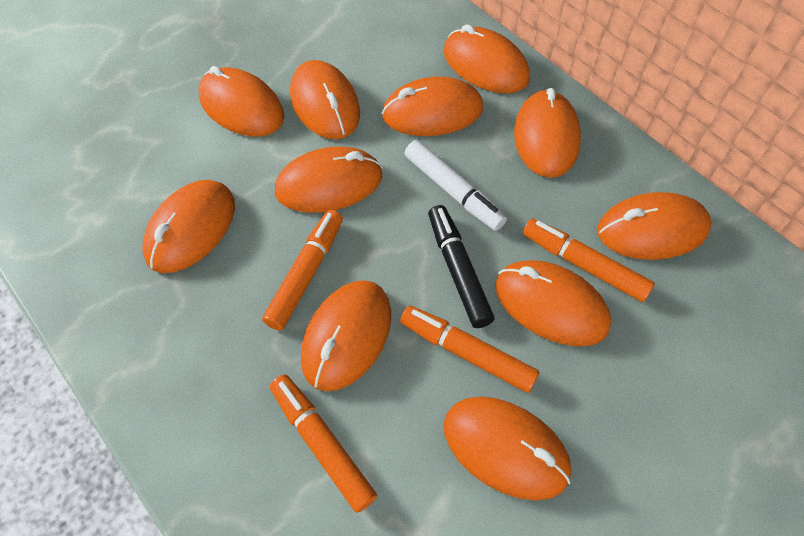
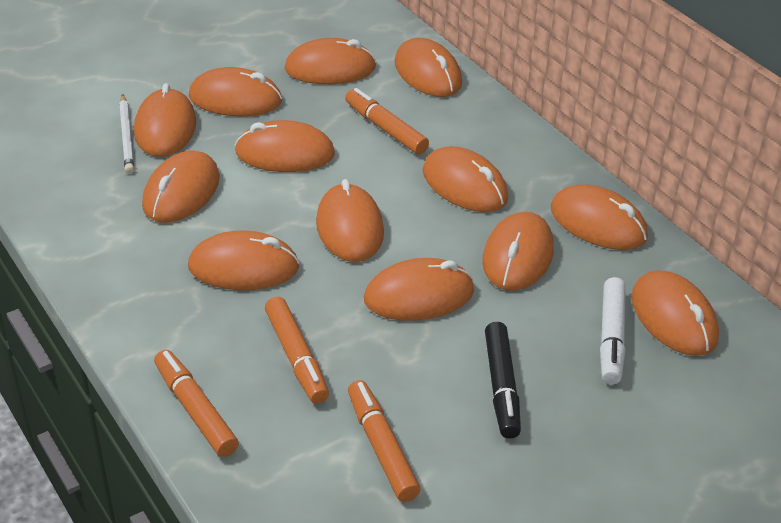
orange mouse: 11 -> 13
white pencil: 0 -> 1

